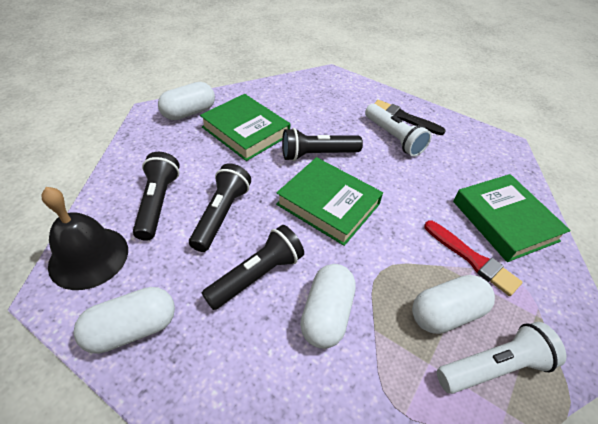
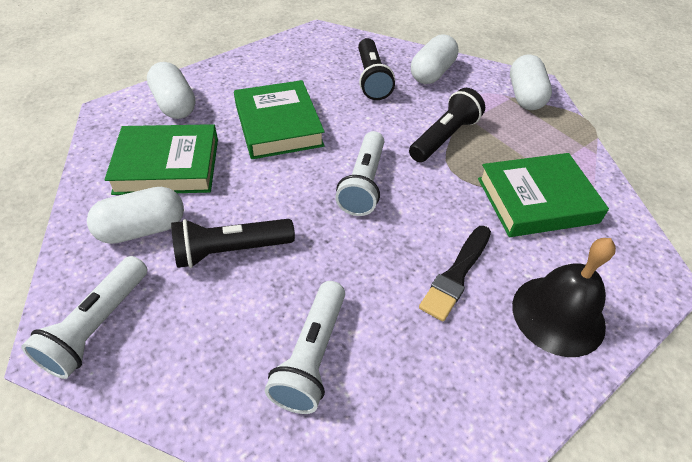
black flashlight: 4 -> 3
red brush: 1 -> 0
white flashlight: 2 -> 3

